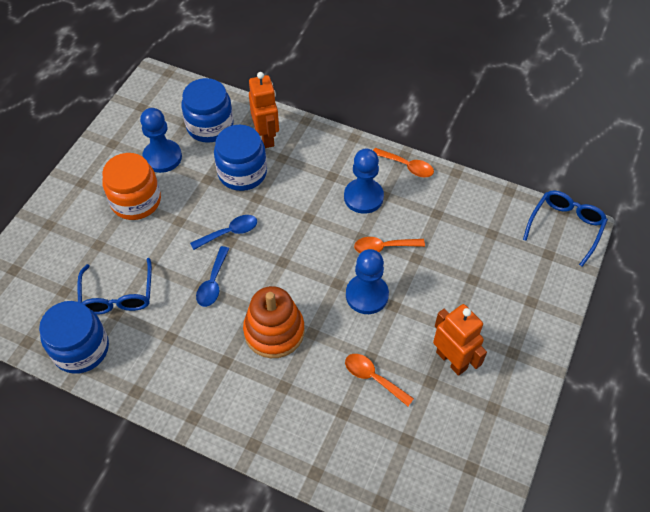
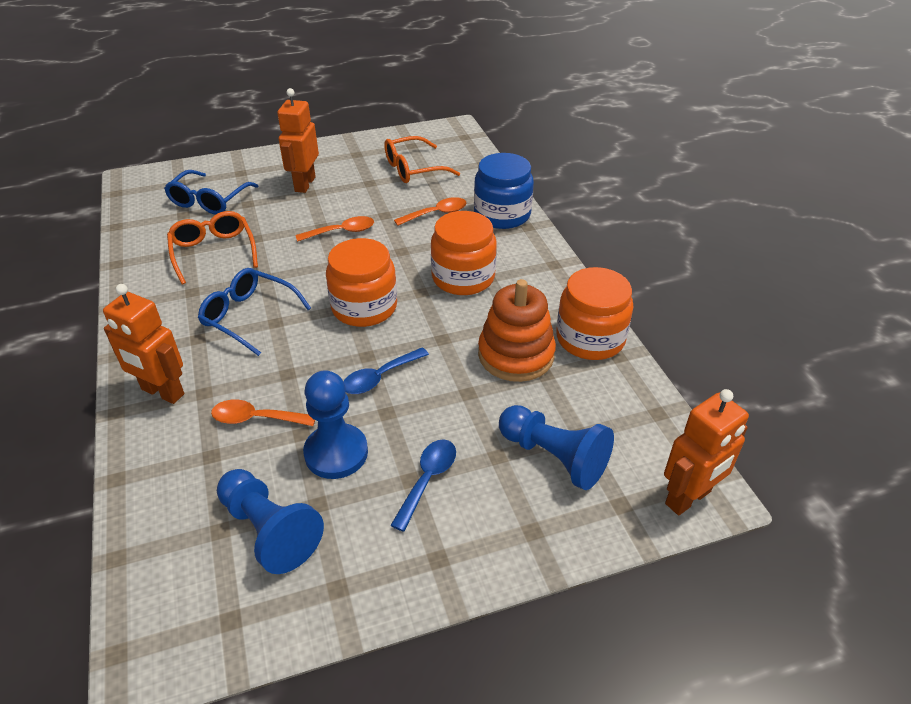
blue jar: 3 -> 1
orange glasses: 0 -> 2
orange jar: 1 -> 3
orange robot: 2 -> 3

